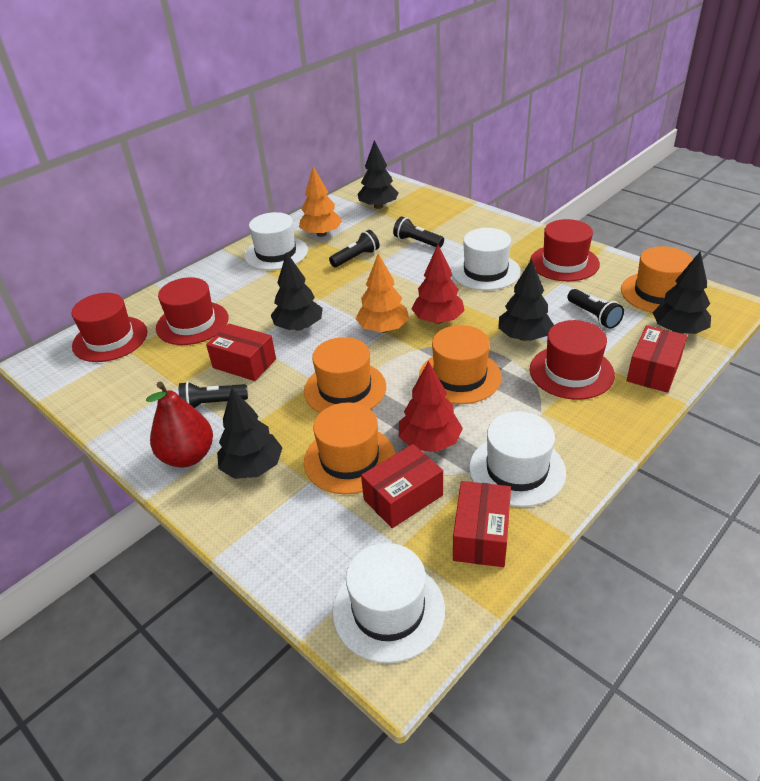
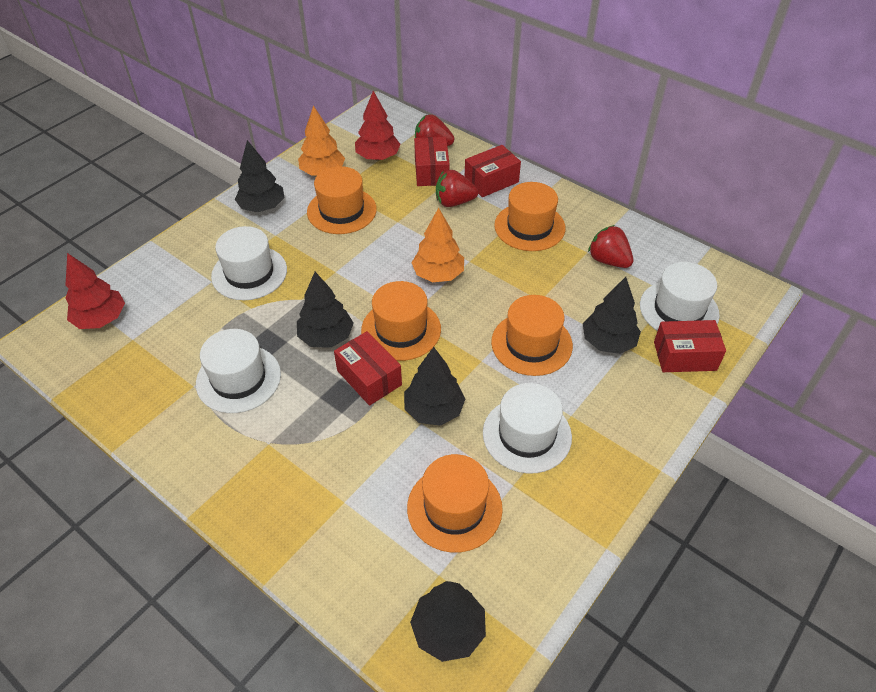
black flashlight: 4 -> 0
orange hat: 4 -> 5
red hat: 4 -> 0
red pear: 1 -> 0
red strawberry: 0 -> 3

